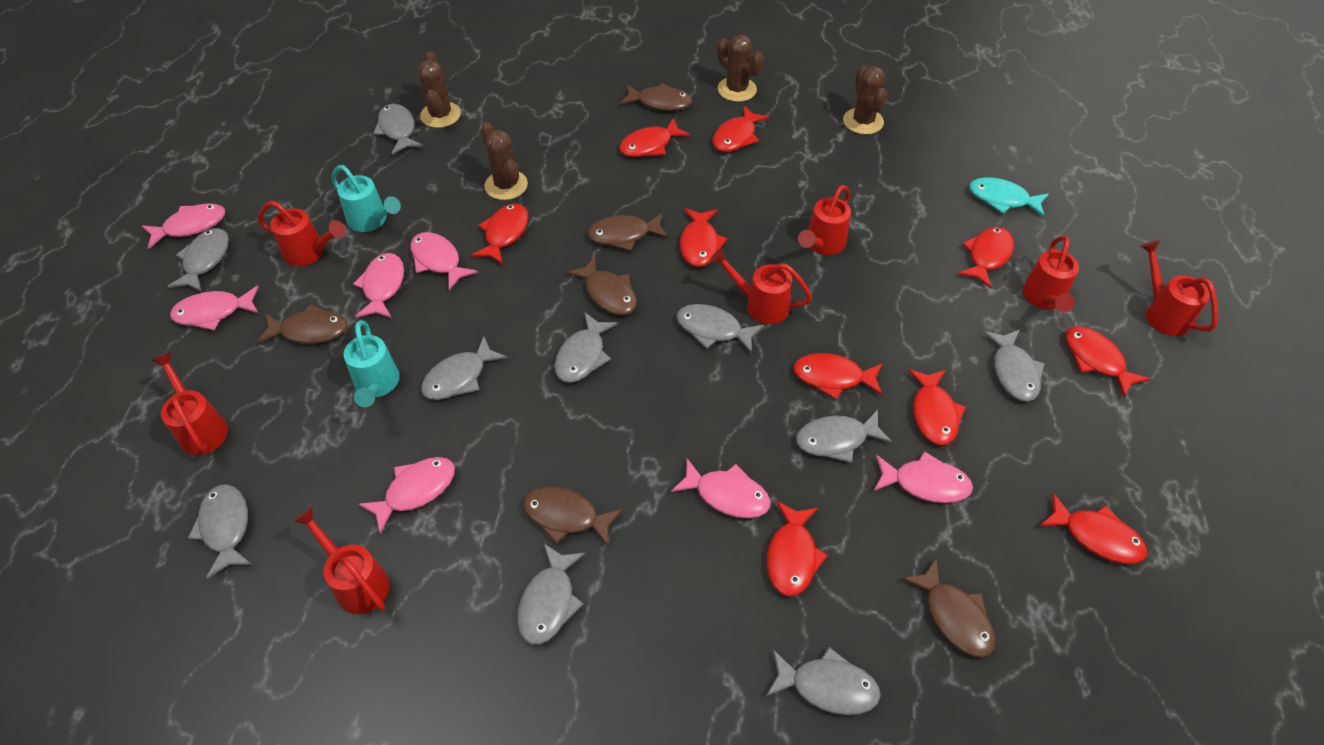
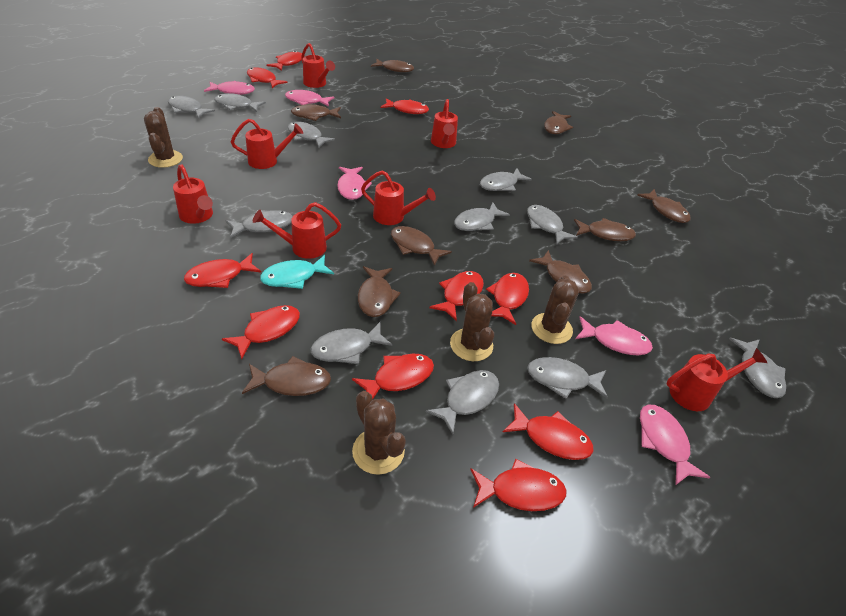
brown fish: 6 -> 9
grey fish: 10 -> 11
pink fish: 7 -> 5
turquoise watering can: 2 -> 0

